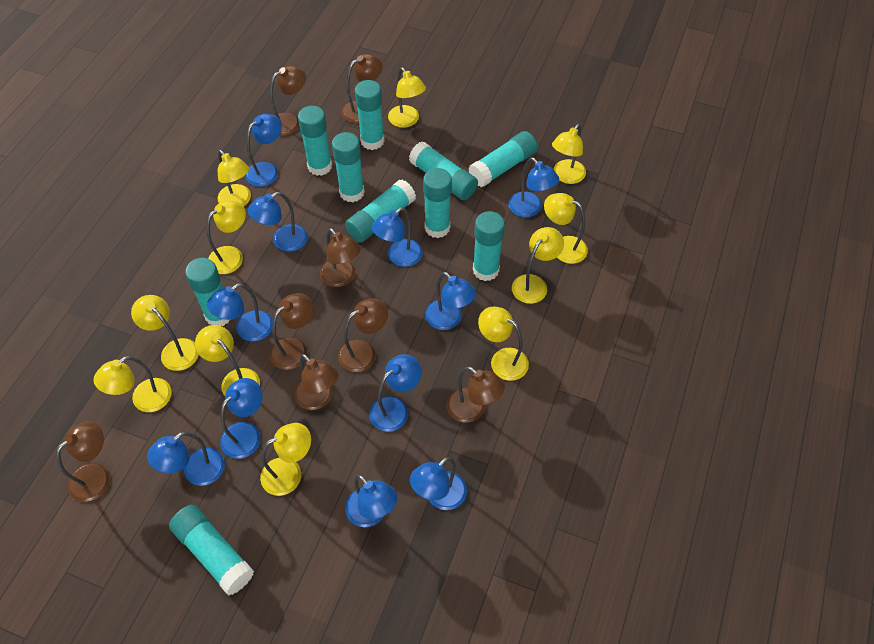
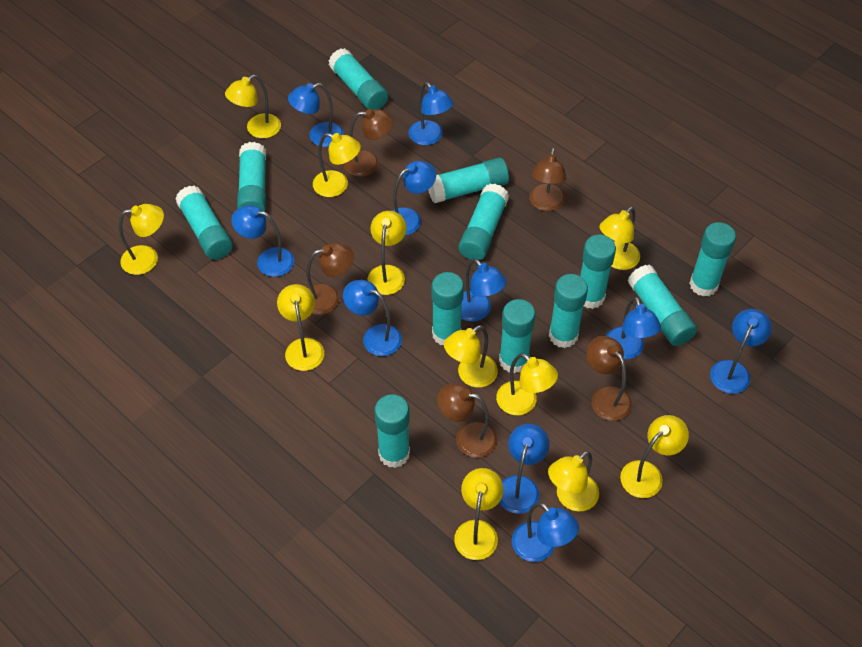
blue lamp: 11 -> 10
brown lamp: 8 -> 5
turquoise glue stick: 10 -> 12

